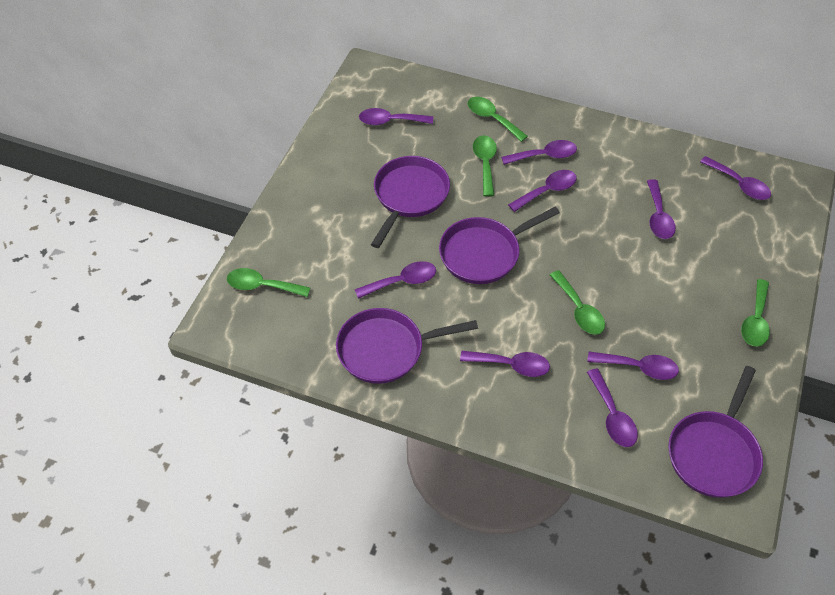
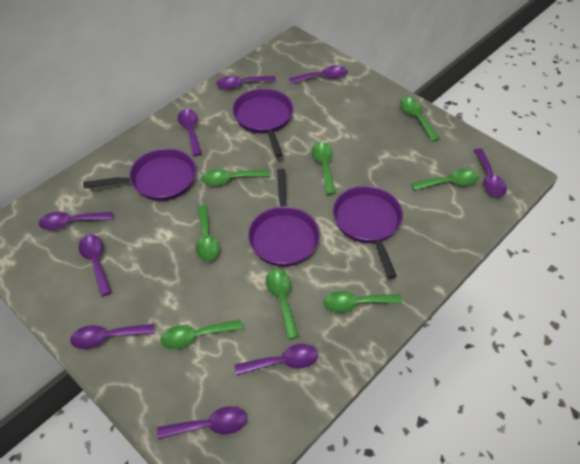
green spoon: 5 -> 8

